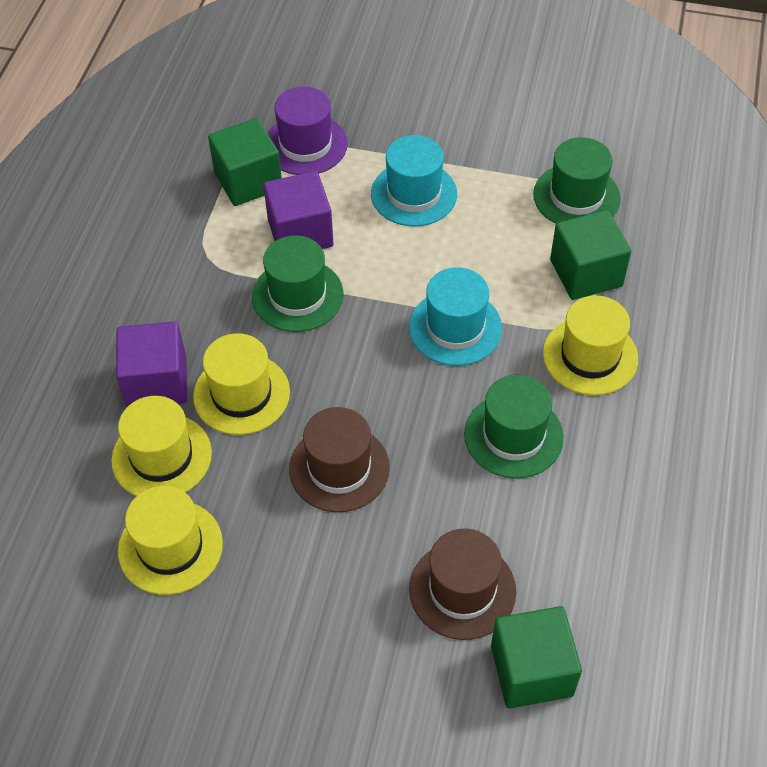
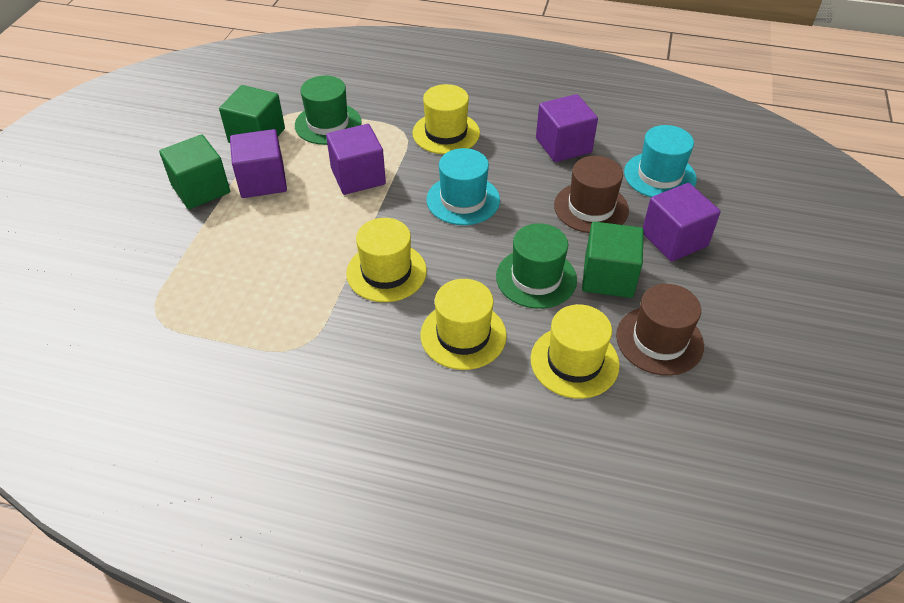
green hat: 3 -> 2
purple cube: 2 -> 4
purple hat: 1 -> 0

